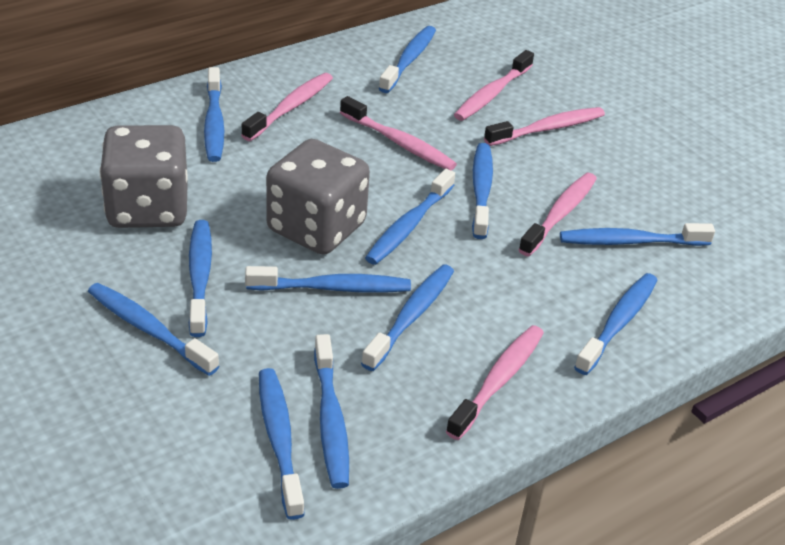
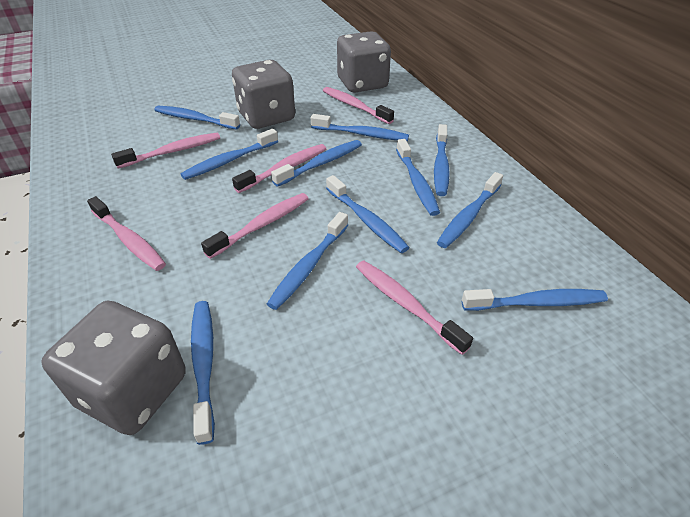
blue toothbrush: 12 -> 11
grey dice: 2 -> 3

